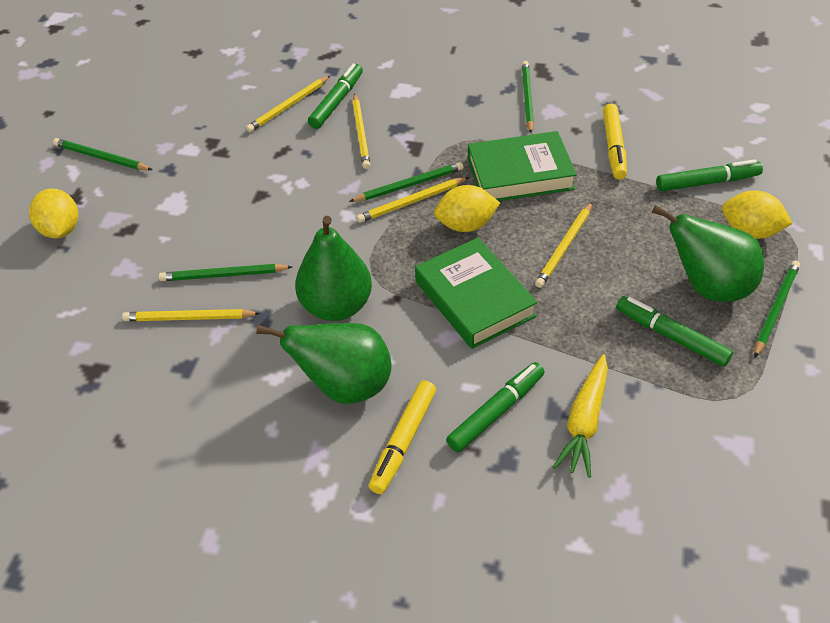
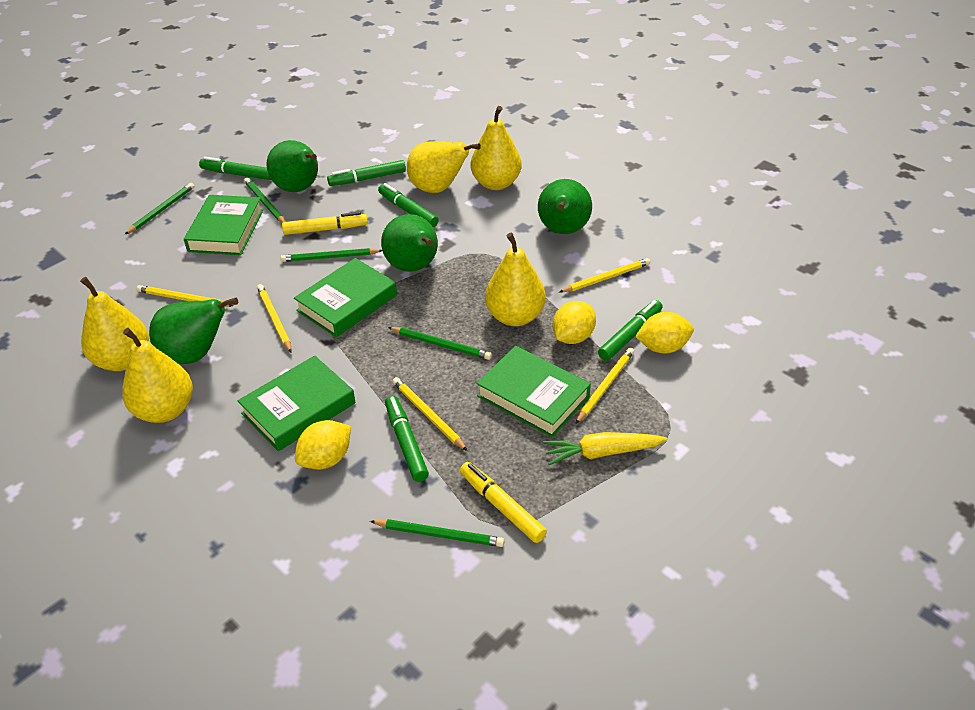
green book: 2 -> 4
green marker: 4 -> 5
green pear: 3 -> 4
yellow pear: 0 -> 5

